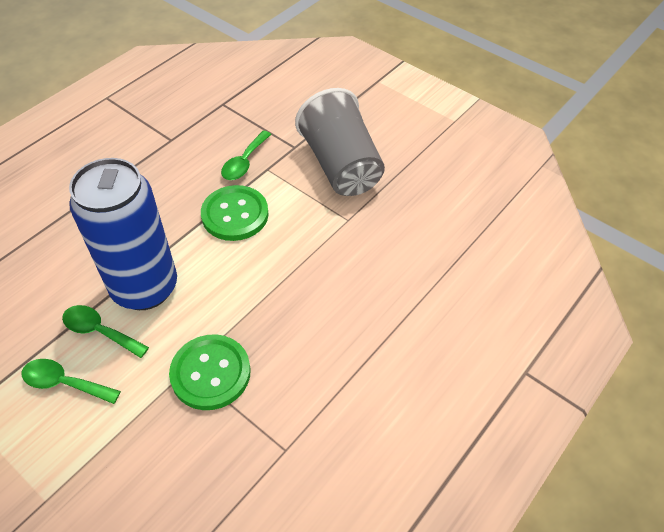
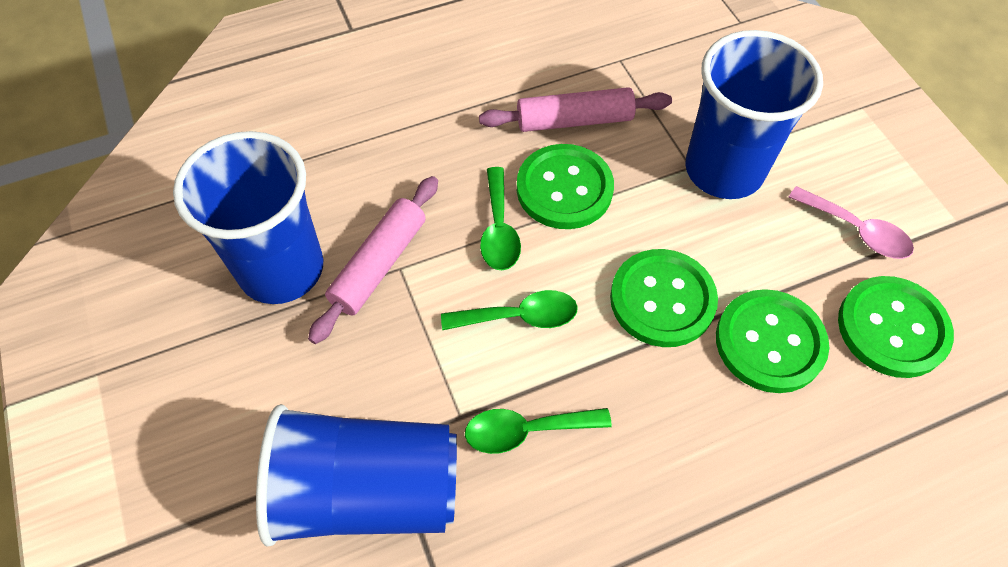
blue can: 1 -> 0
blue cup: 0 -> 3
green button: 2 -> 4
grey cup: 1 -> 0
pink rolling pin: 0 -> 2
pink spoon: 0 -> 1

